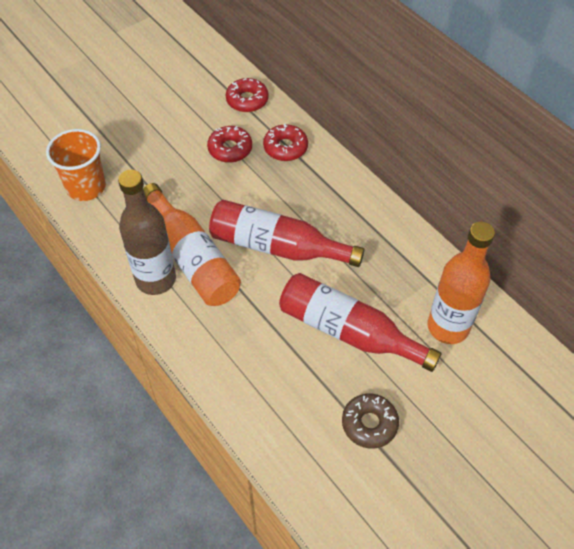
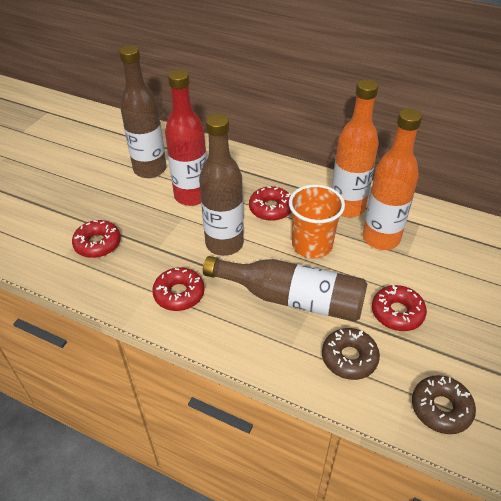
brown bottle: 1 -> 3
brown donut: 1 -> 2
red bottle: 2 -> 1
red donut: 3 -> 4

